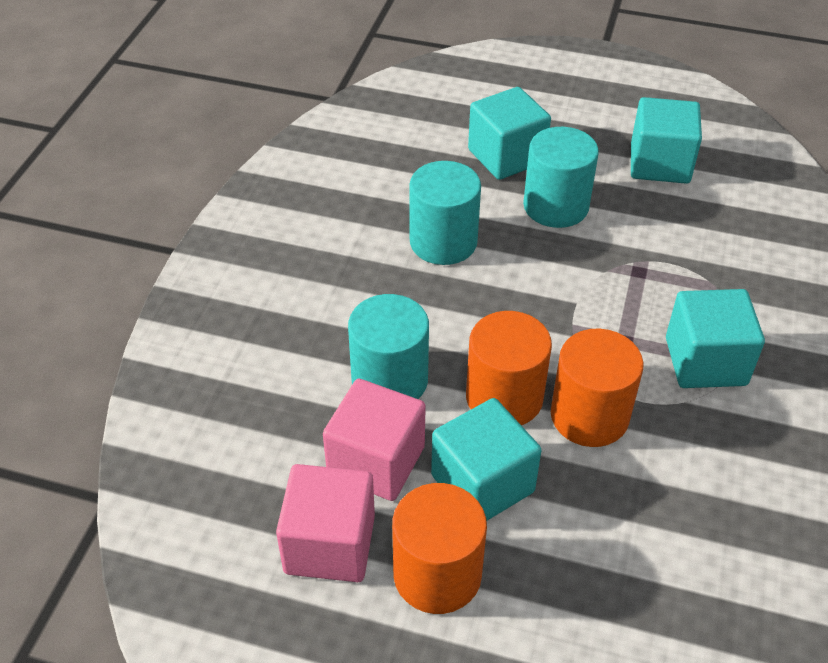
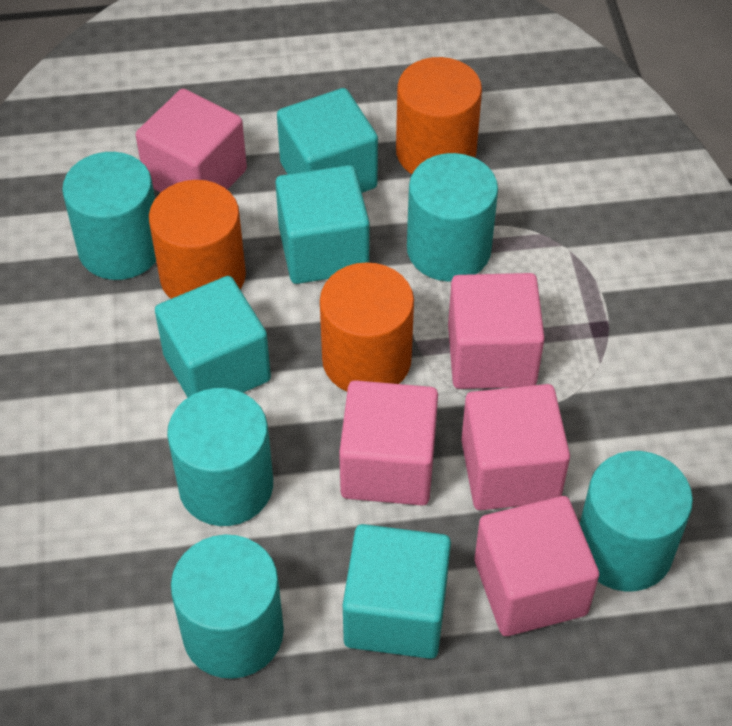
pink cube: 2 -> 5
turquoise cylinder: 3 -> 5

